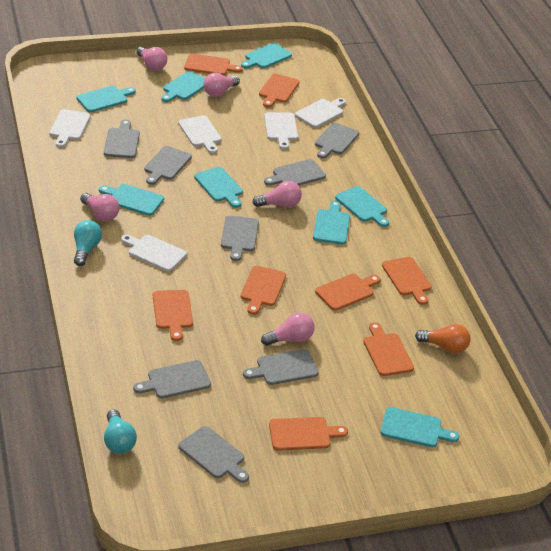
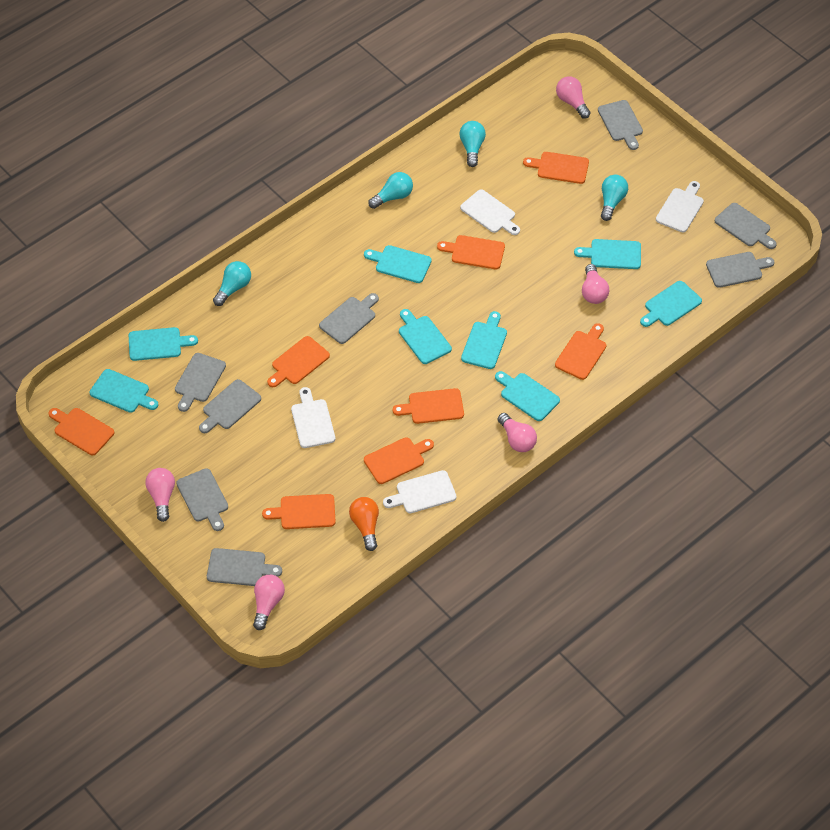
turquoise light bulb: 2 -> 4
white cutting board: 5 -> 4

